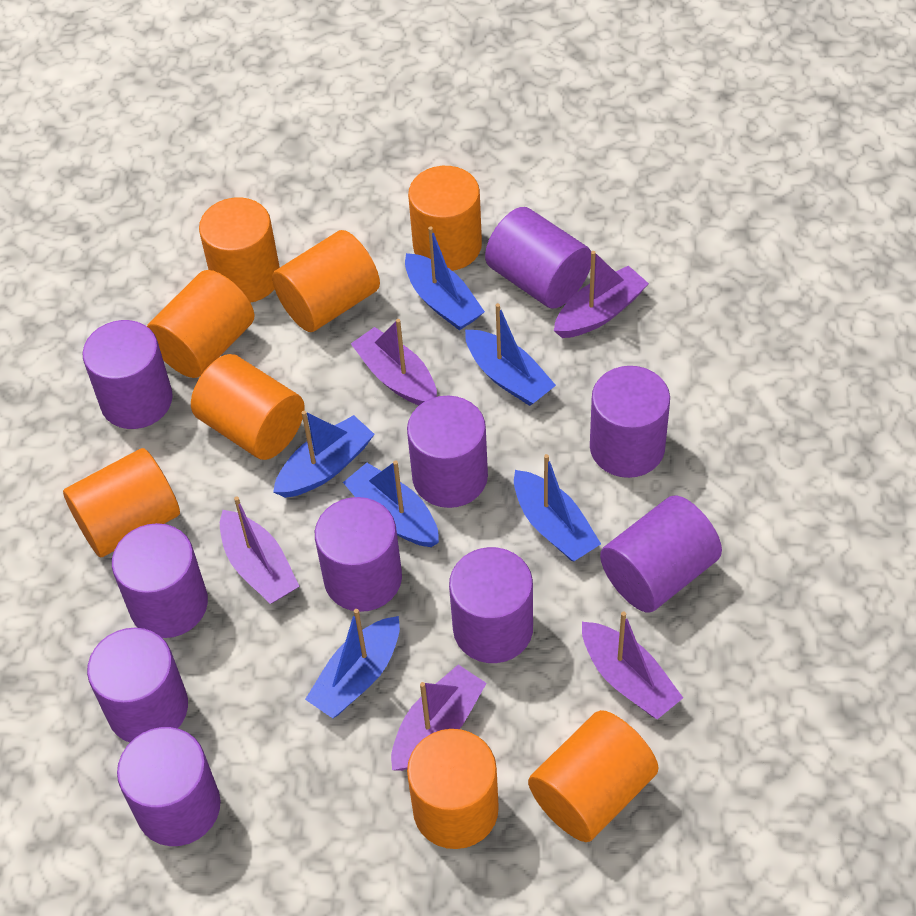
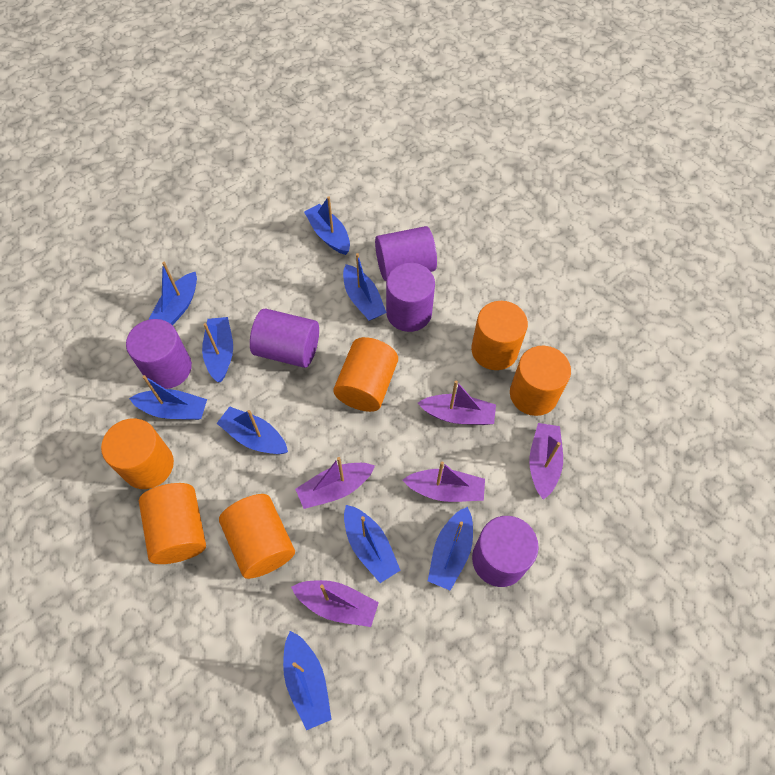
blue boat: 6 -> 9
orange cylinder: 8 -> 6
purple cylinder: 10 -> 5

